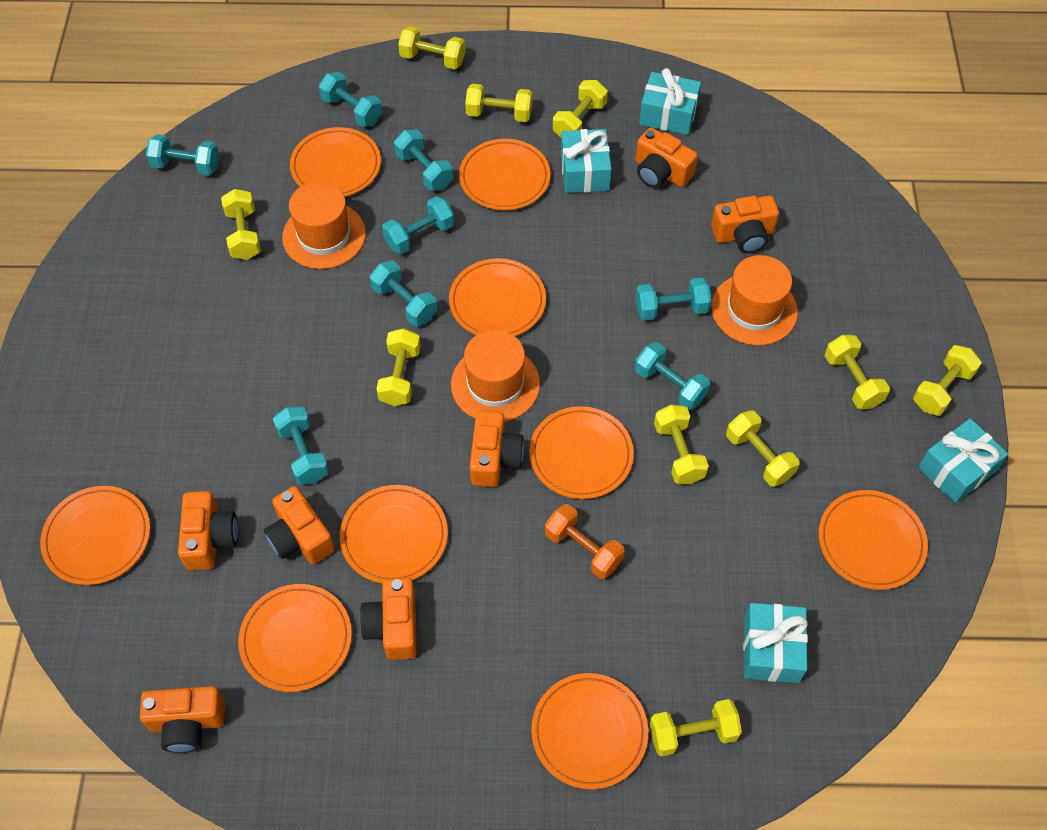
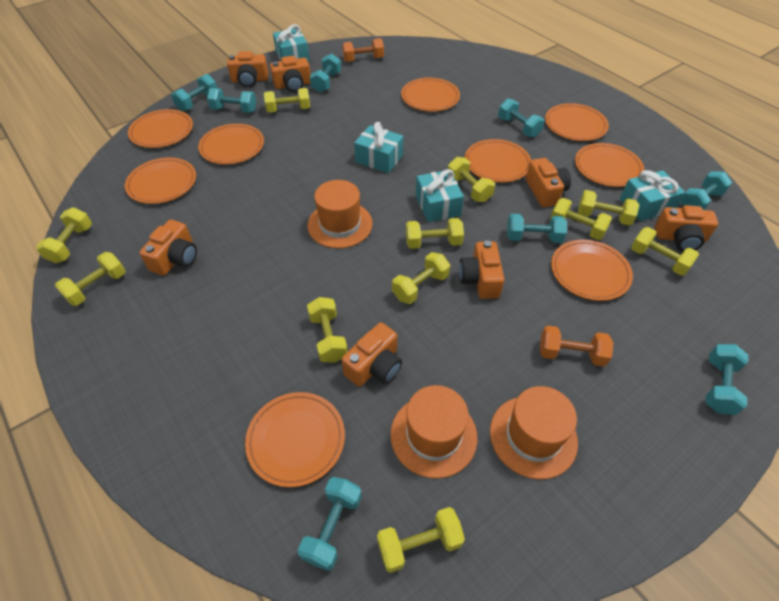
orange dumbbell: 1 -> 2
yellow dumbbell: 10 -> 11

